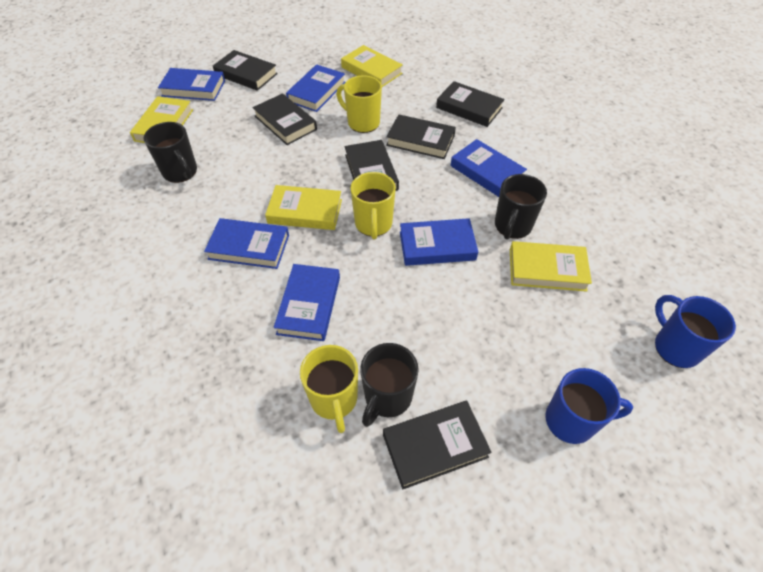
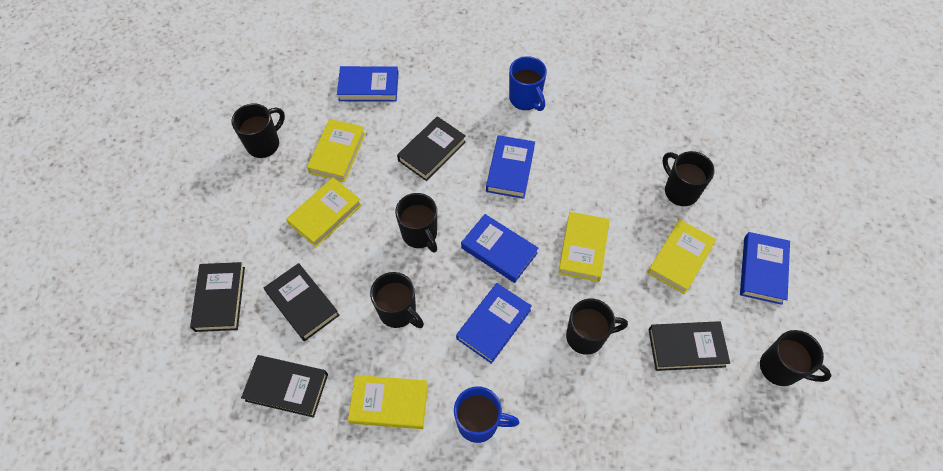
black book: 6 -> 5
black mug: 3 -> 6
blue book: 6 -> 5
yellow book: 4 -> 5
yellow mug: 3 -> 0

